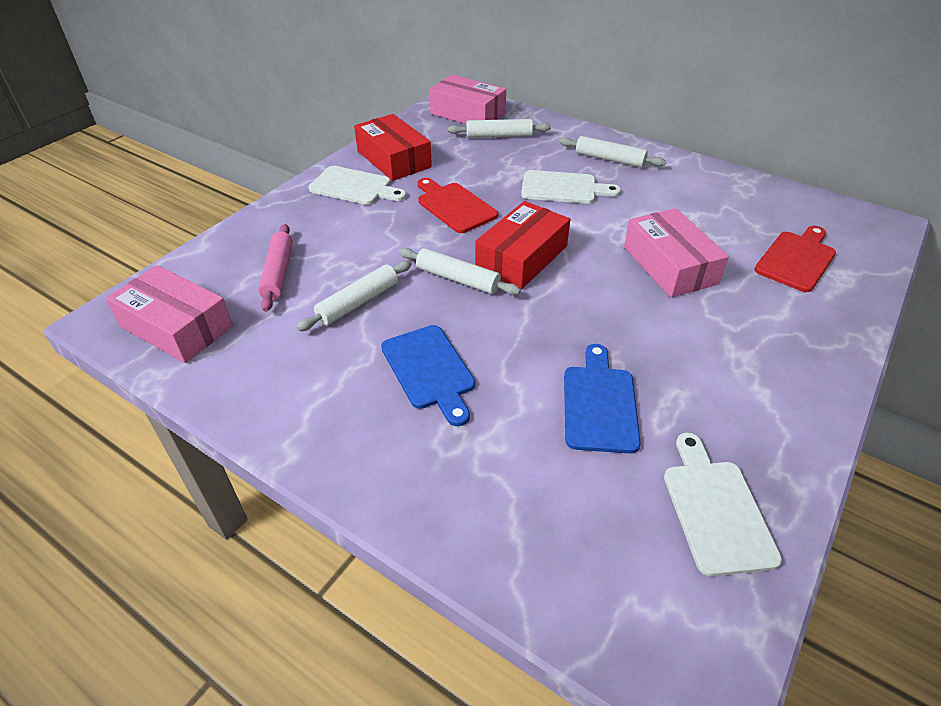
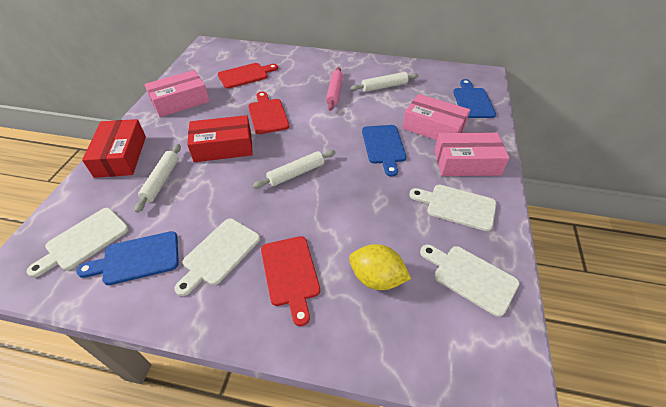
blue cutting board: 2 -> 3
red cutting board: 2 -> 3
white cutting board: 3 -> 4
white rolling pin: 4 -> 3
yellow lemon: 0 -> 1

